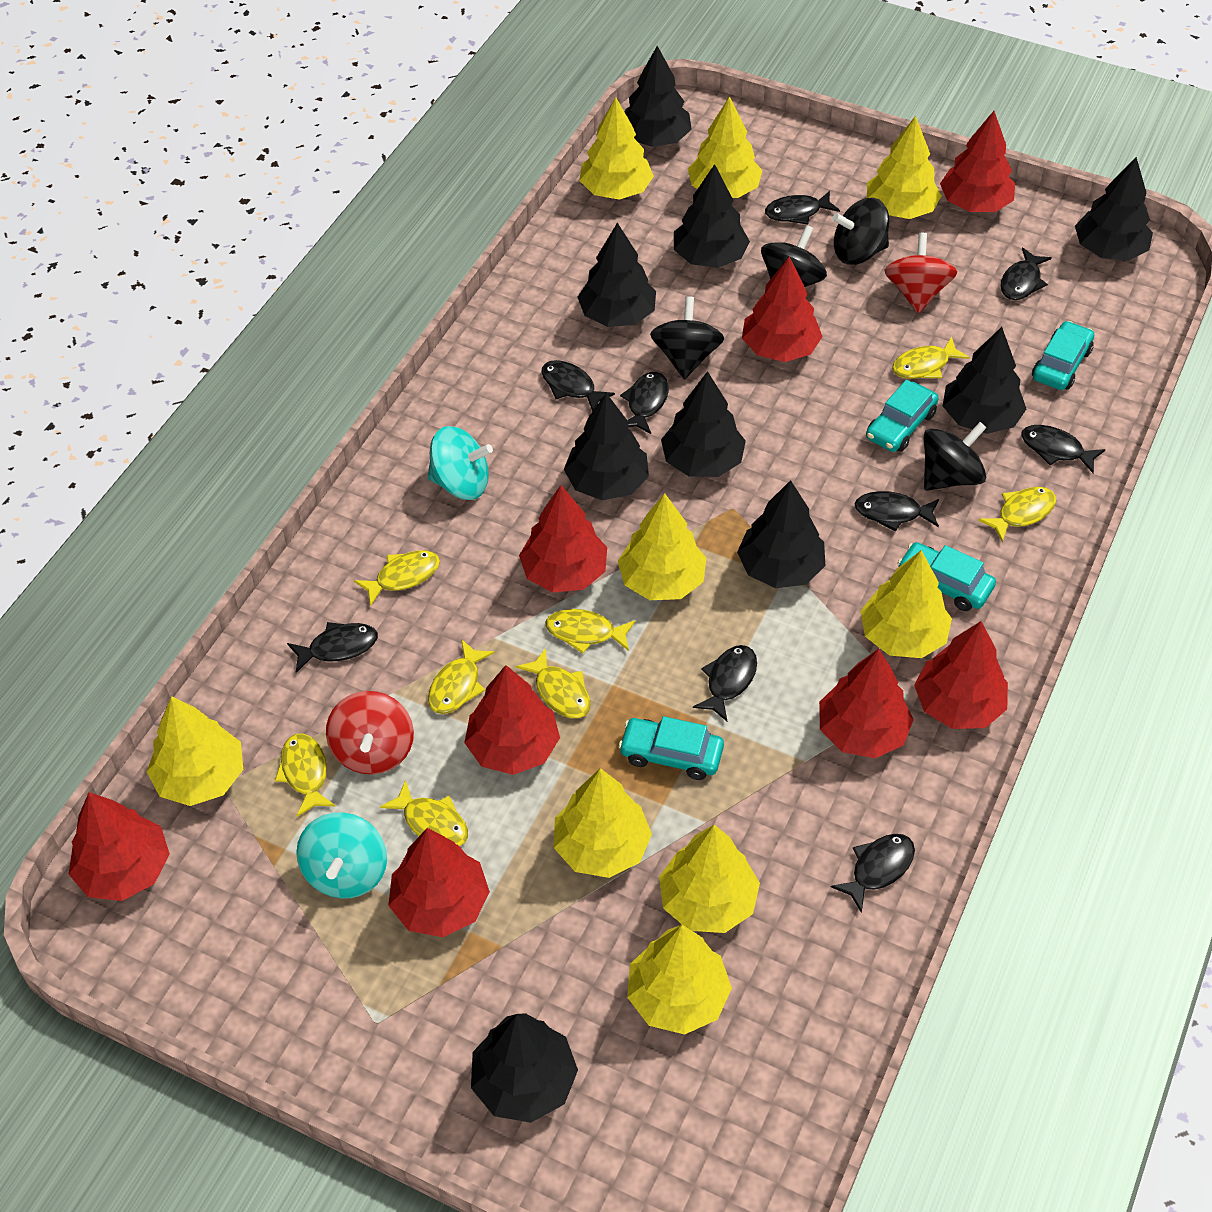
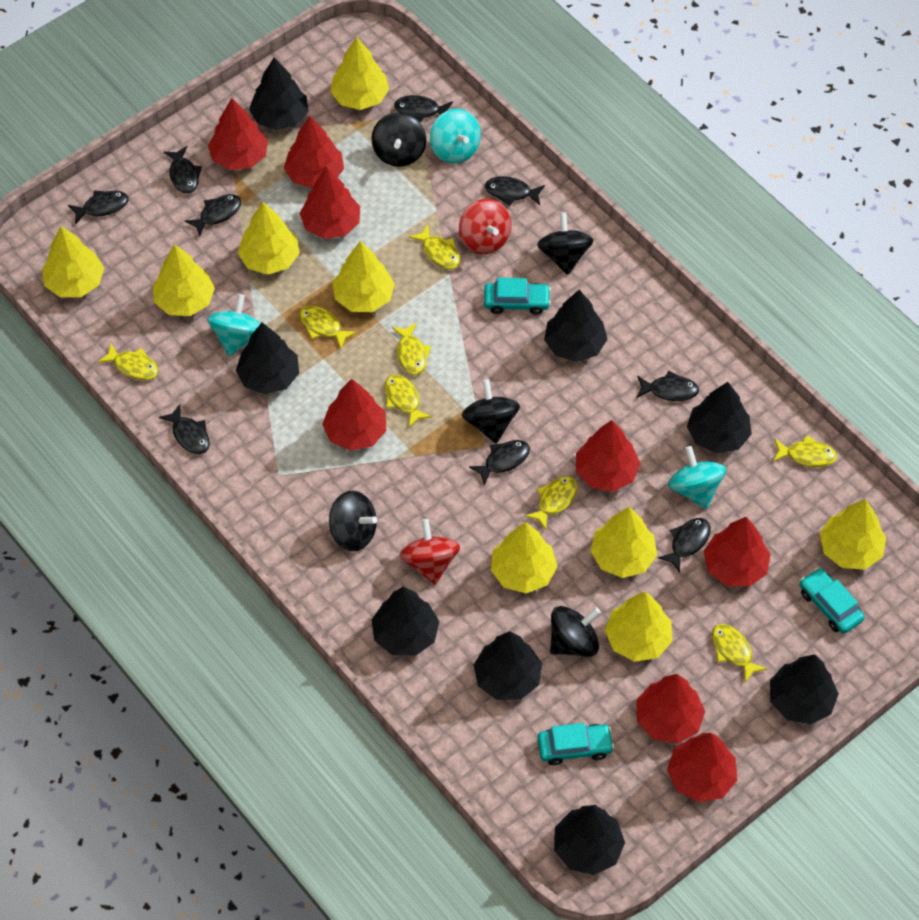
black spinning top: 4 -> 5
black tree: 9 -> 8
turquoise car: 4 -> 3
turquoise spinning top: 2 -> 3

